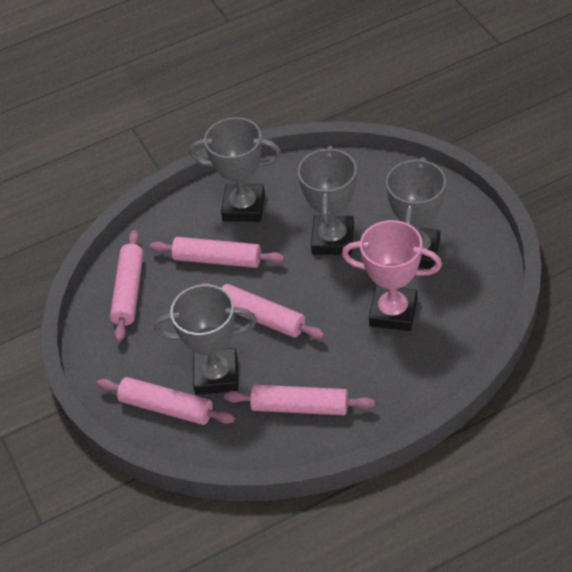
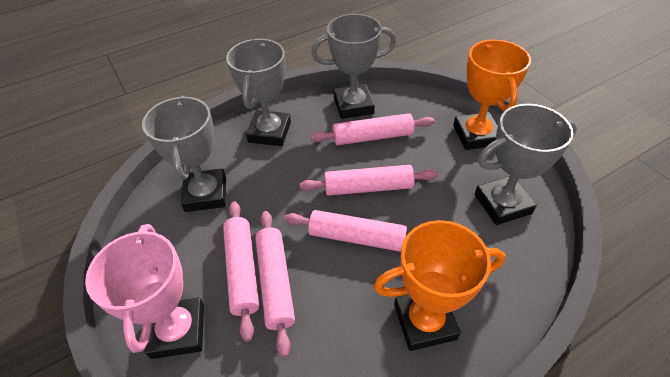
orange trophy: 0 -> 2

